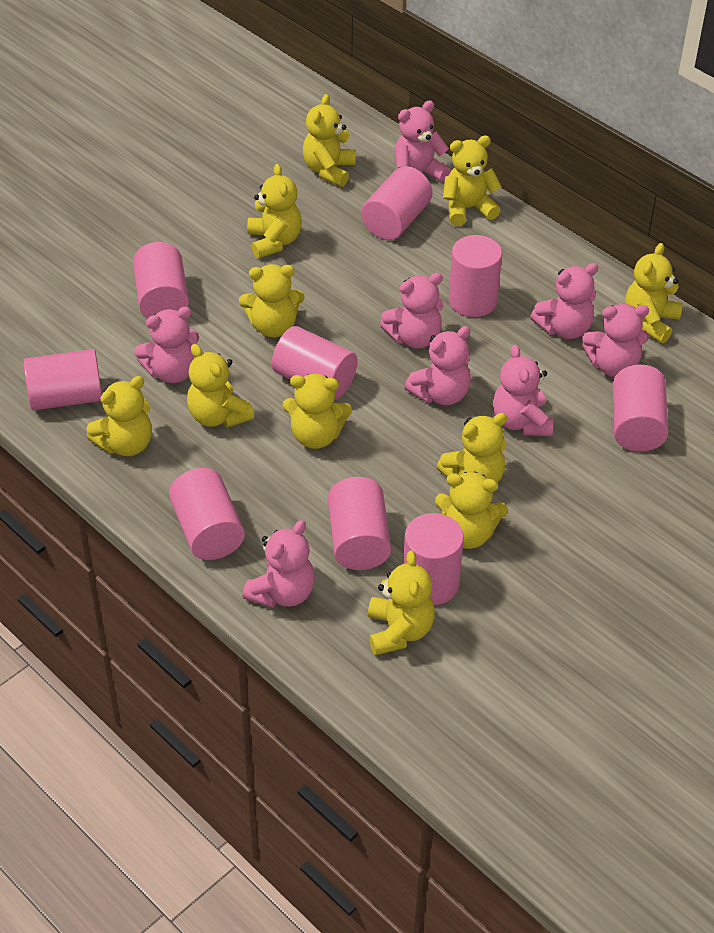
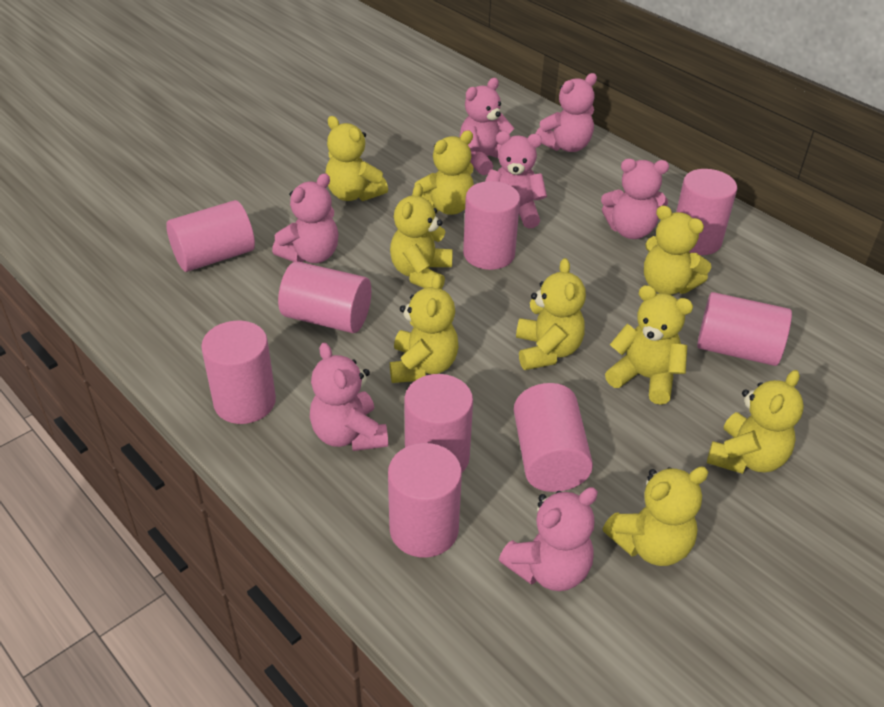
pink teddy bear: 8 -> 7
yellow teddy bear: 11 -> 9

